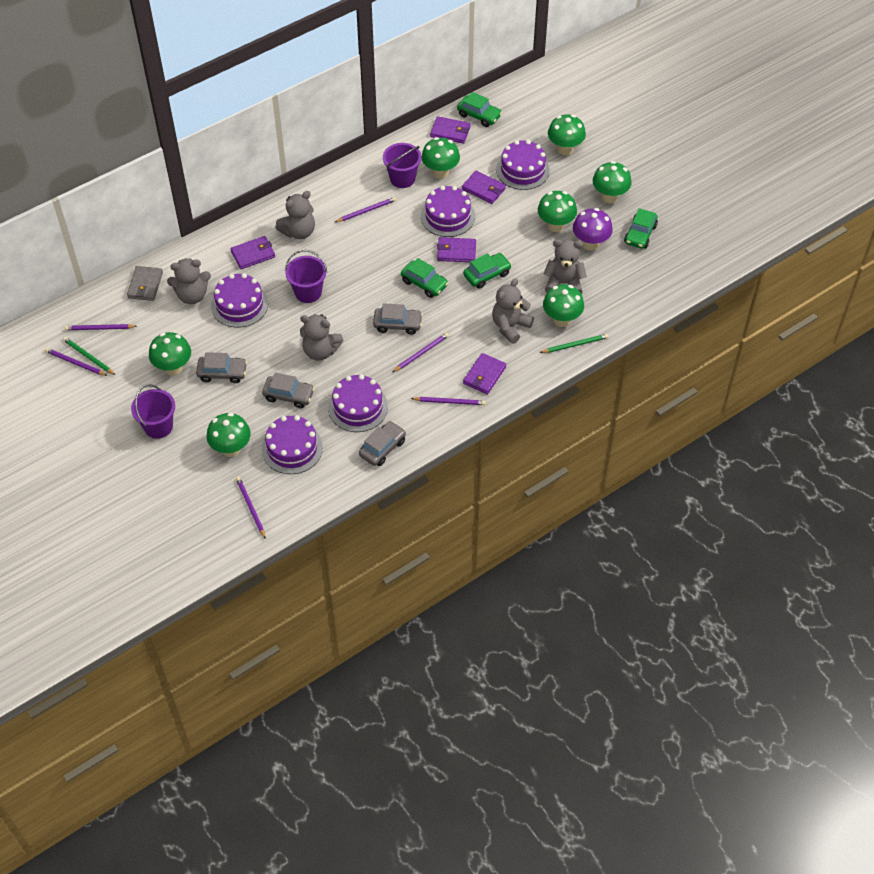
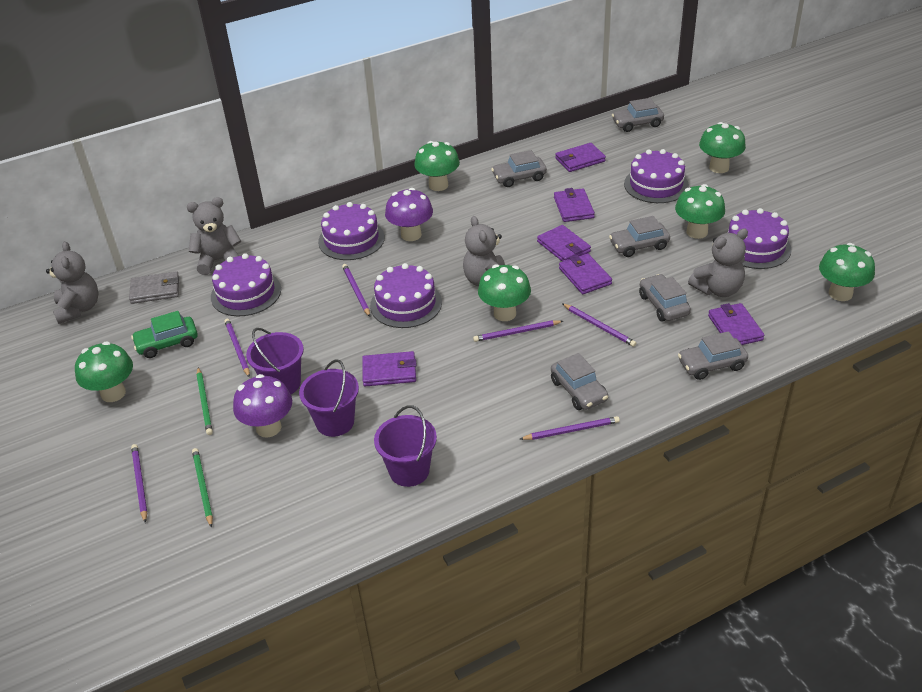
green car: 4 -> 1
green mushroom: 7 -> 6
grey car: 4 -> 6
grey teddy bear: 5 -> 4
purple mushroom: 1 -> 2
purple wallet: 5 -> 6

